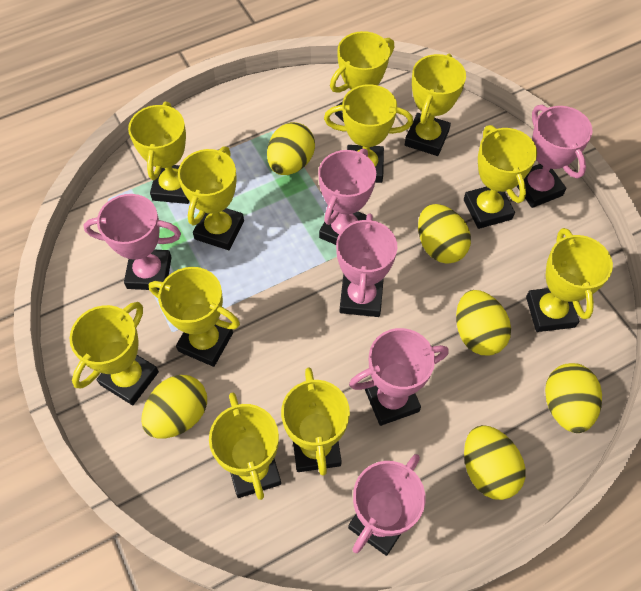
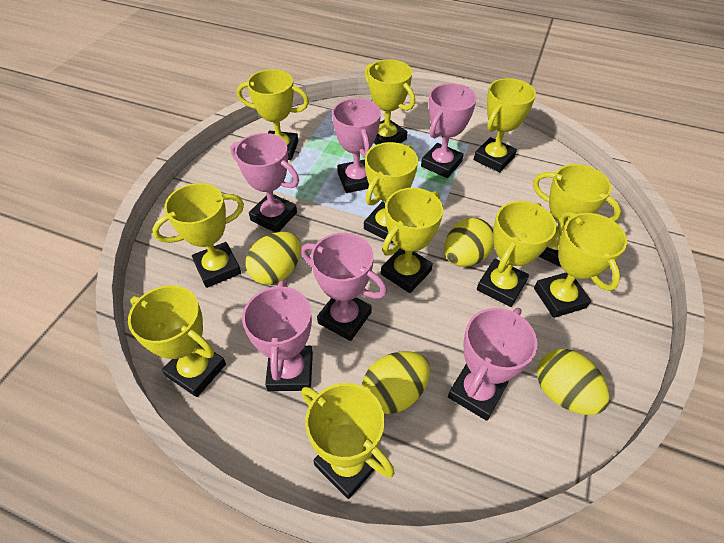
yellow egg: 6 -> 4

